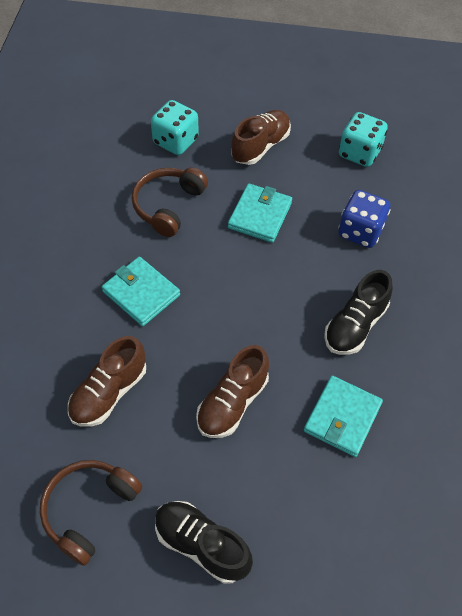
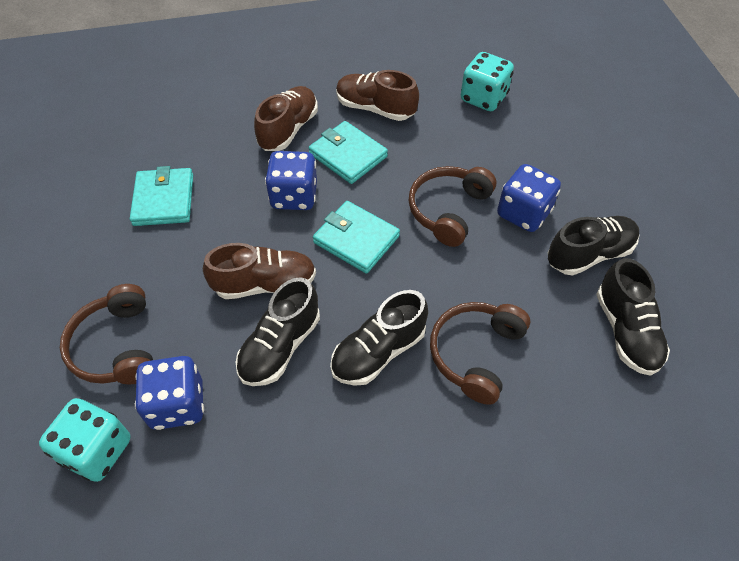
black shoe: 2 -> 4
blue dice: 1 -> 3
brown headphones: 2 -> 3

